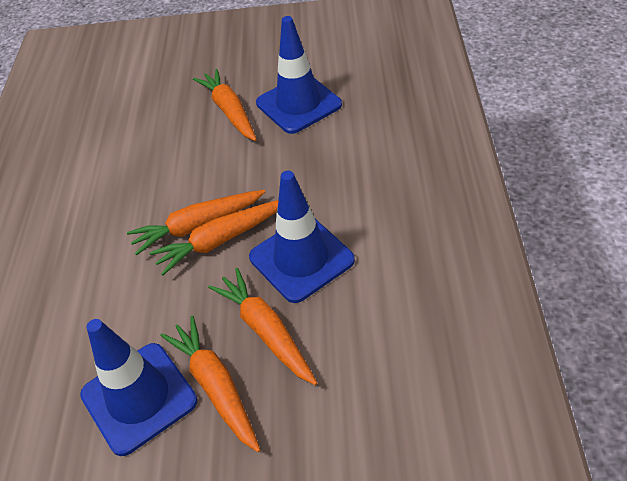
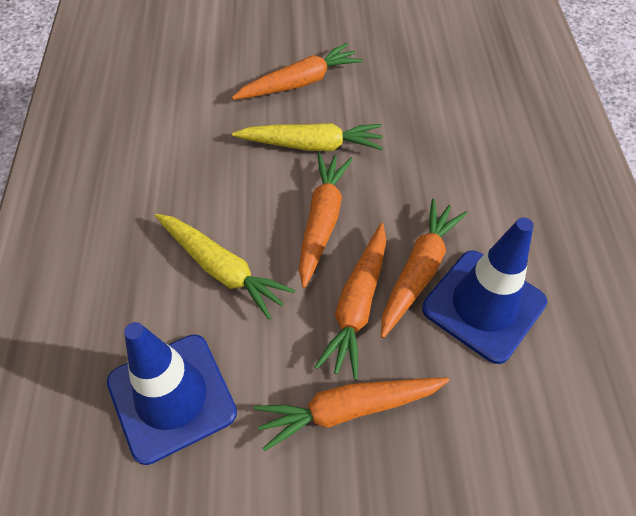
blue traffic cone: 3 -> 2
yellow carrot: 0 -> 2

